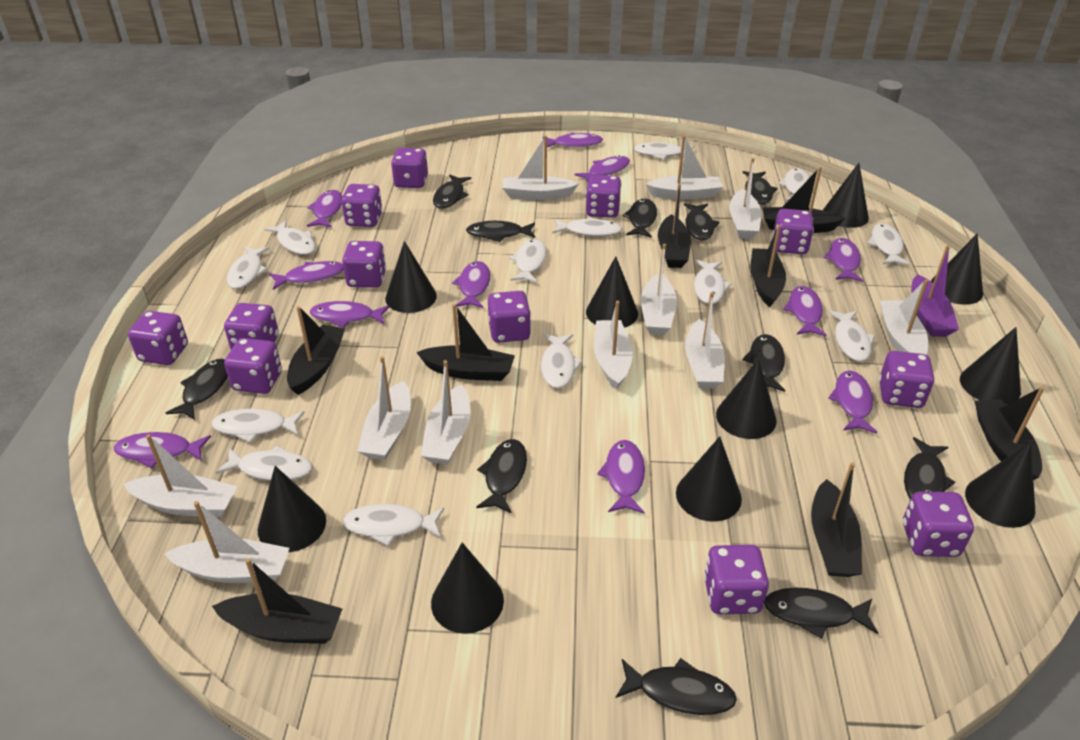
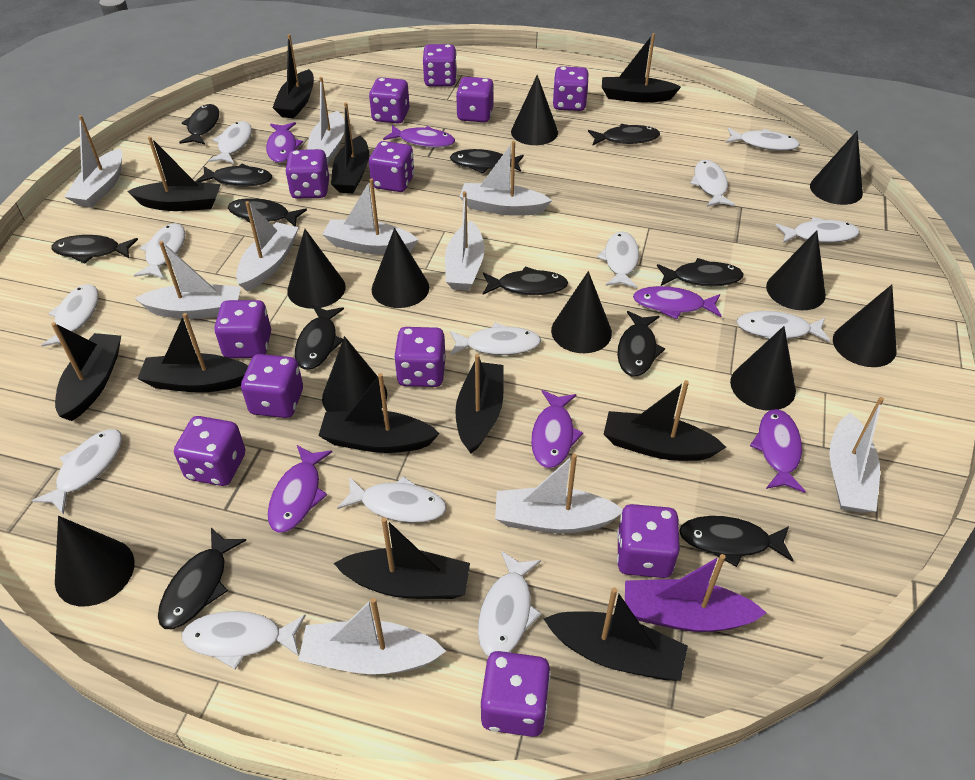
black boat: 8 -> 11
black fish: 11 -> 12
purple fish: 11 -> 6
white boat: 11 -> 10

